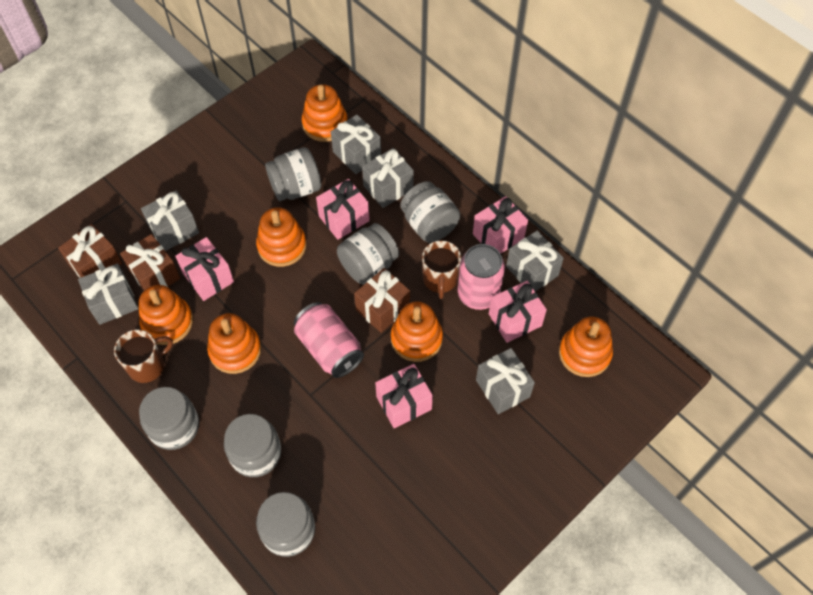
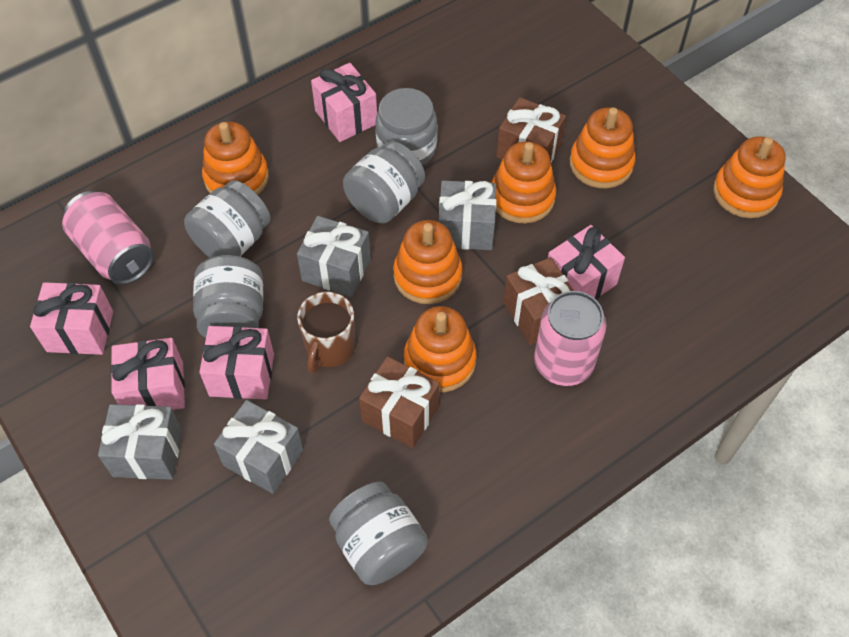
brown mug: 2 -> 1
grey gift: 6 -> 4
grey jar: 6 -> 5

